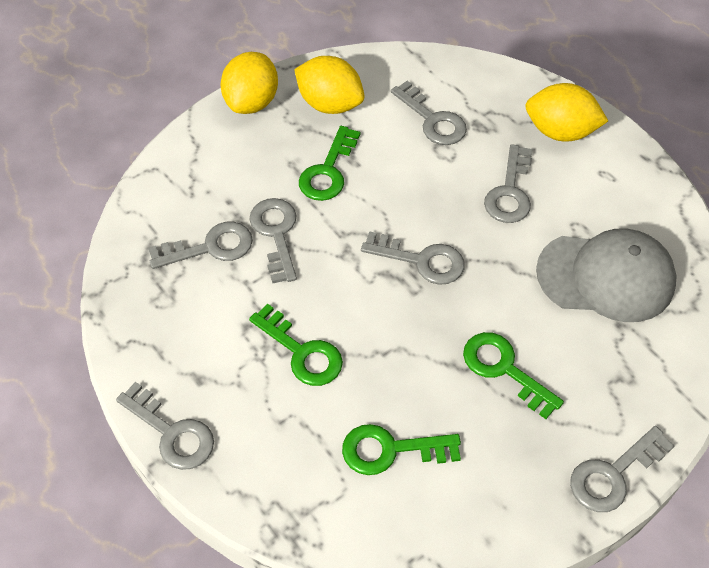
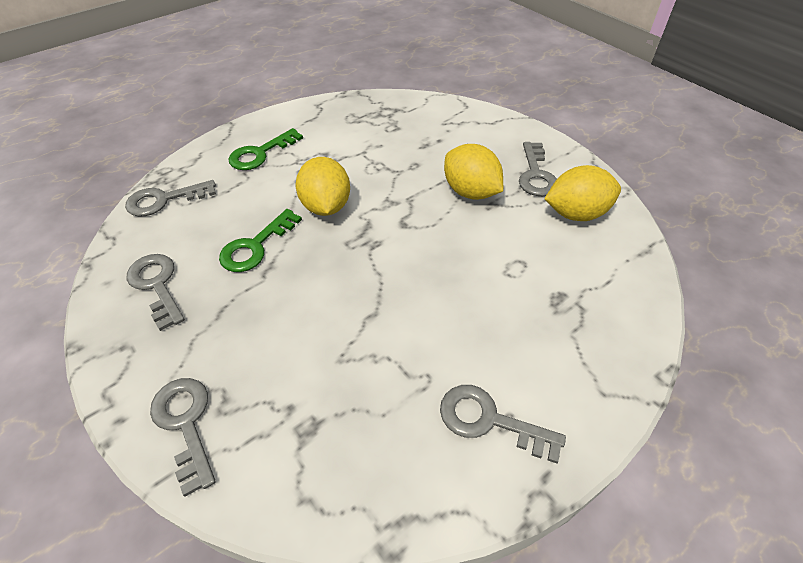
green key: 4 -> 2
grey cap: 1 -> 0
grey key: 7 -> 5

